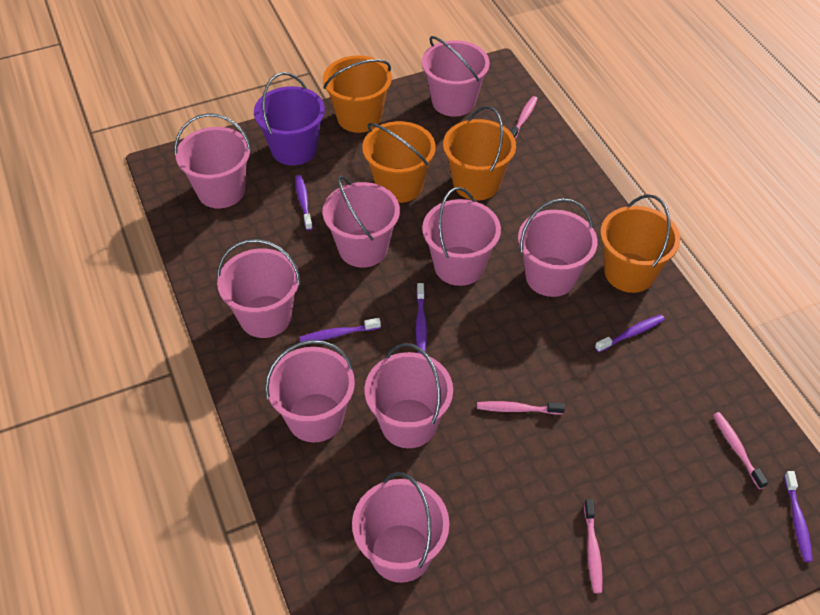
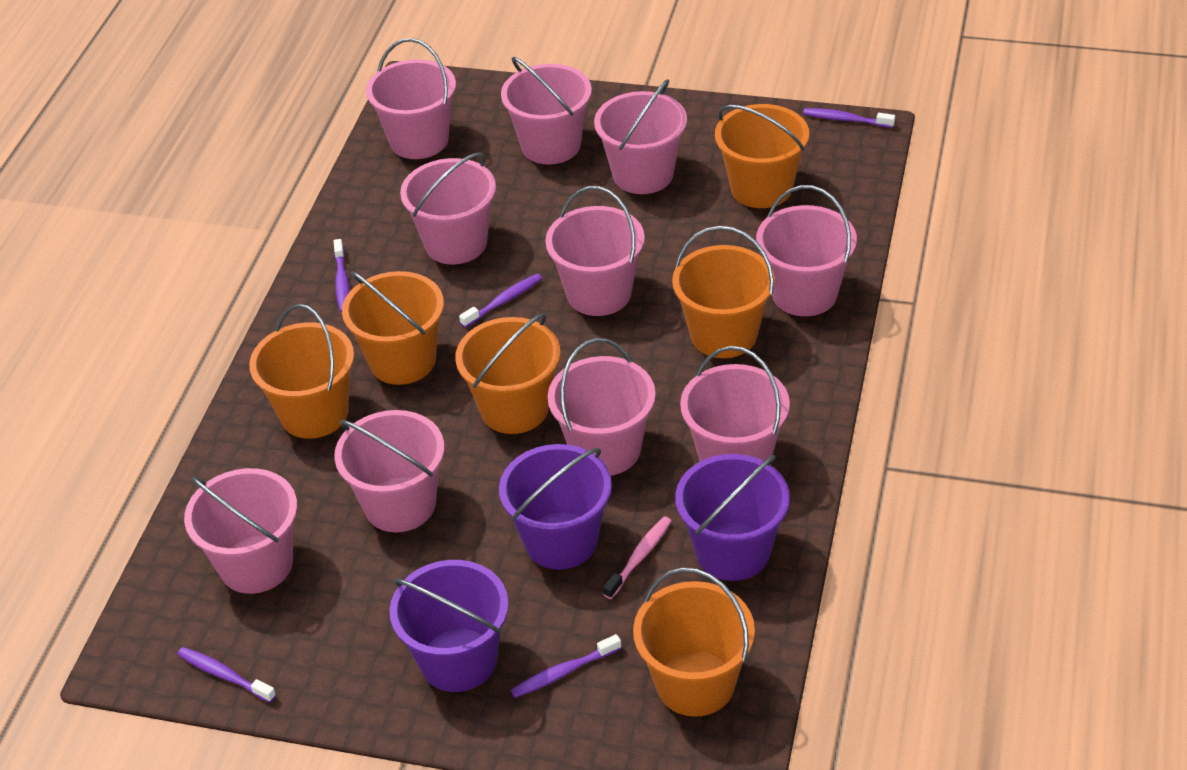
orange bucket: 4 -> 6
pink bucket: 9 -> 10
pink toothbrush: 4 -> 1
purple bucket: 1 -> 3

